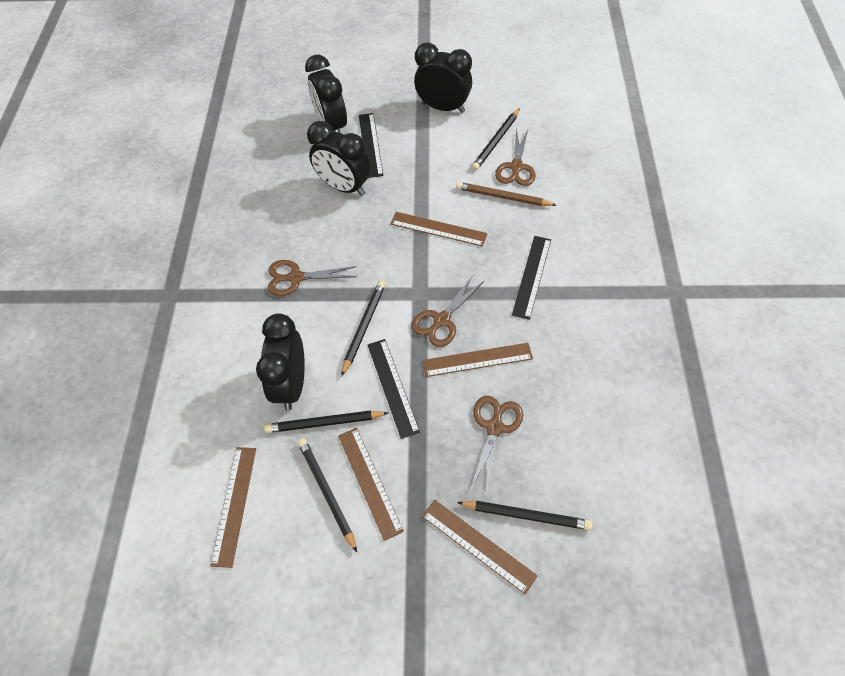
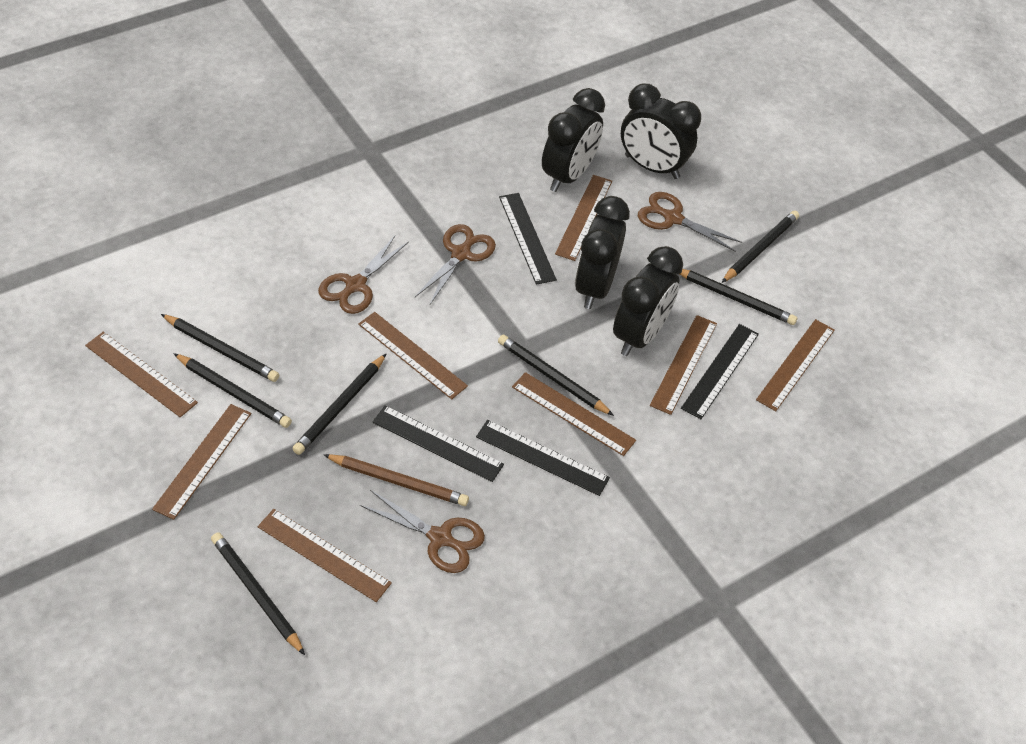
black pencil: 5 -> 7
black ruler: 3 -> 4
brown ruler: 5 -> 8

